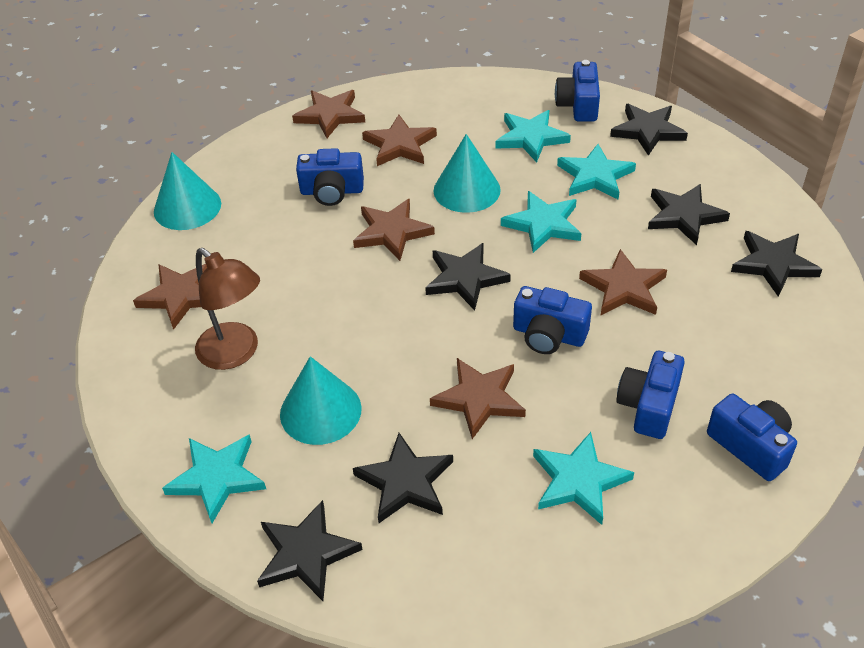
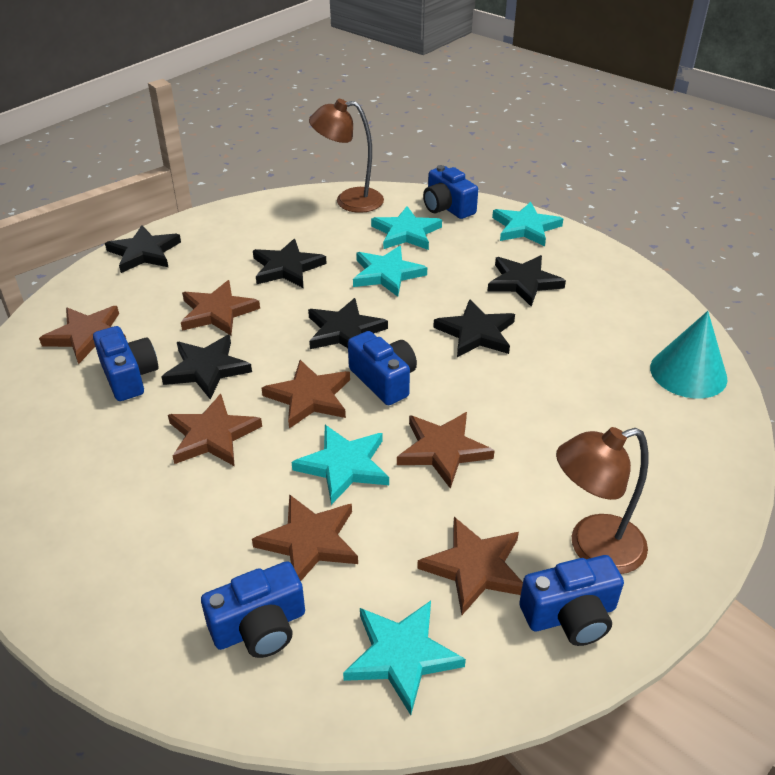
brown lamp: 1 -> 2
brown star: 6 -> 7
turquoise cone: 3 -> 1

